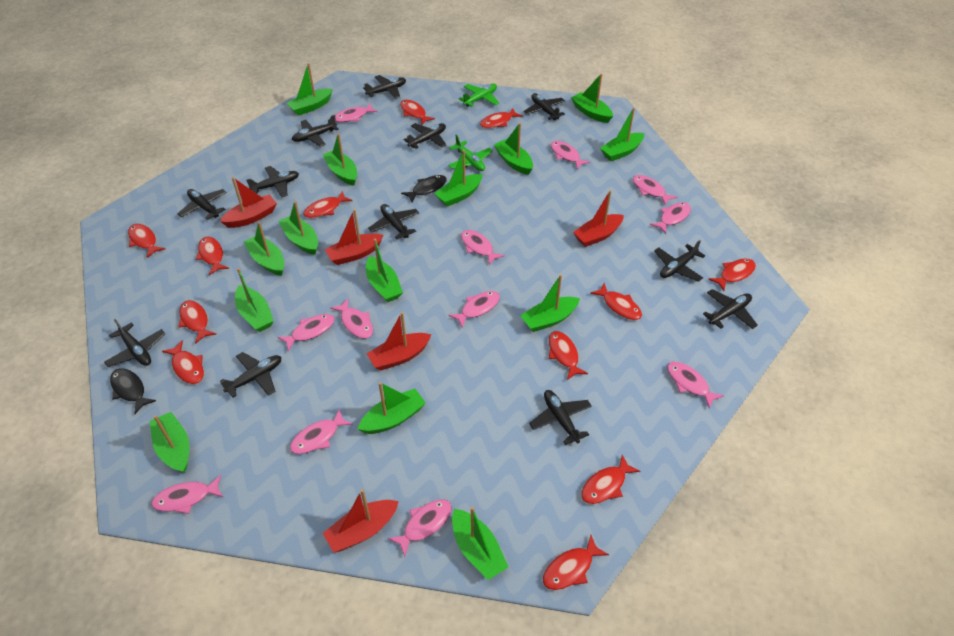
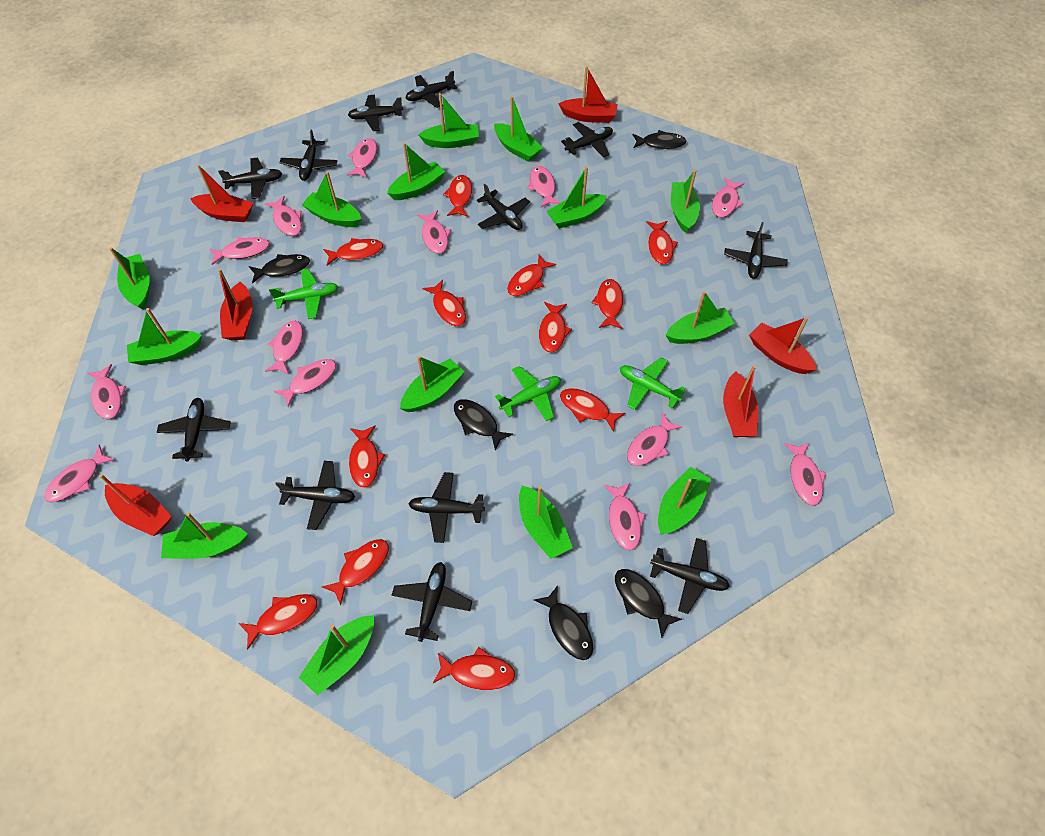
black fish: 2 -> 5
green plane: 2 -> 3
pink fish: 12 -> 13
red boat: 5 -> 6

